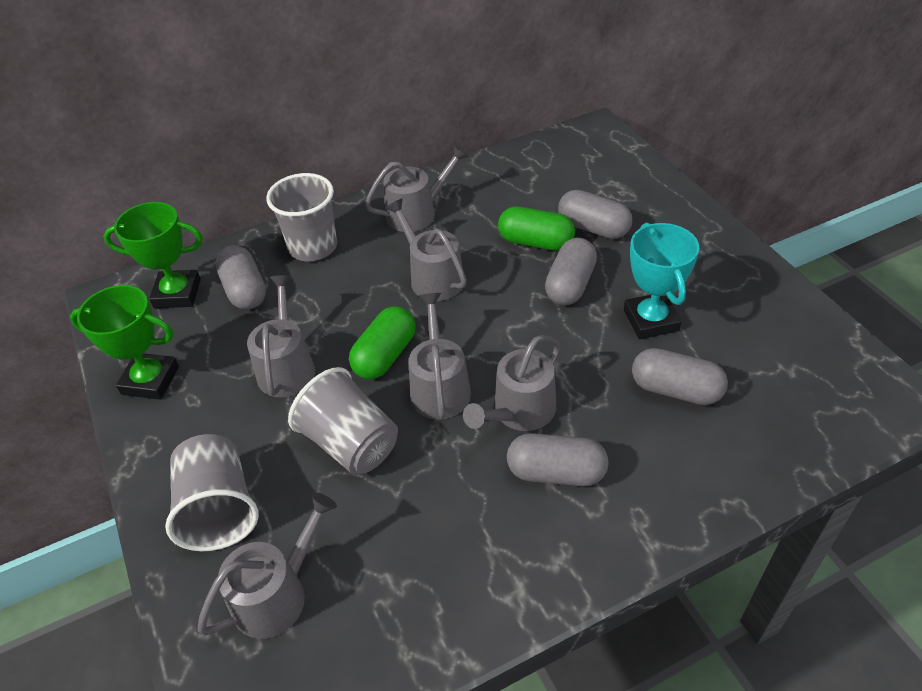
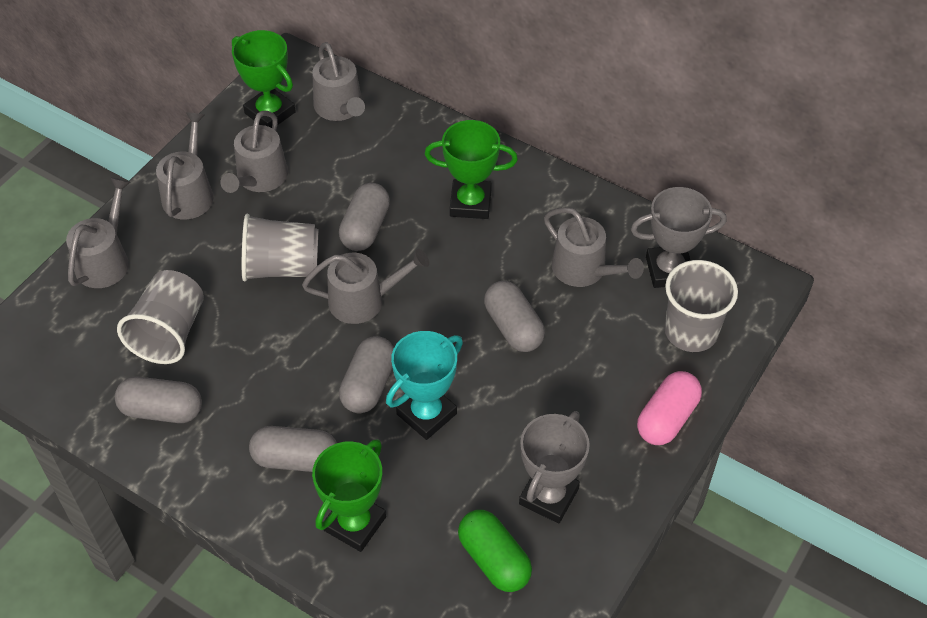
green capsule: 2 -> 1
green trophy: 2 -> 3
grey trophy: 0 -> 2
pink capsule: 0 -> 1

